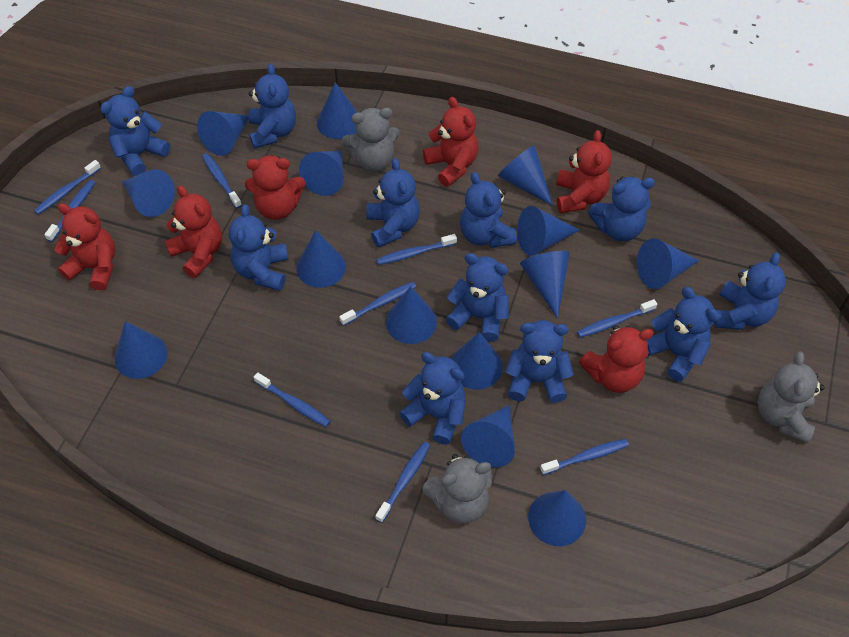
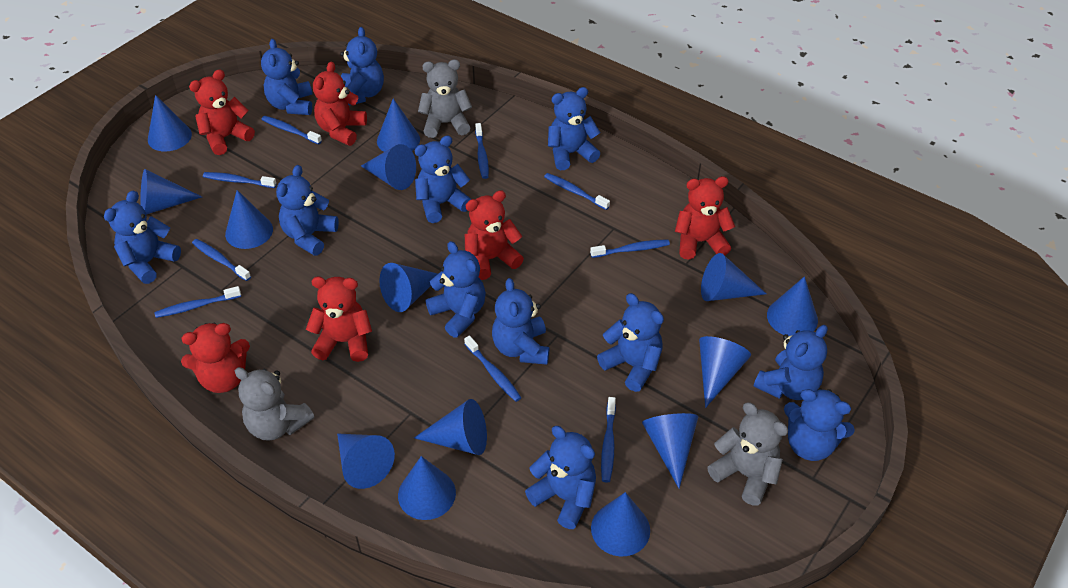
blue teddy bear: 11 -> 12

